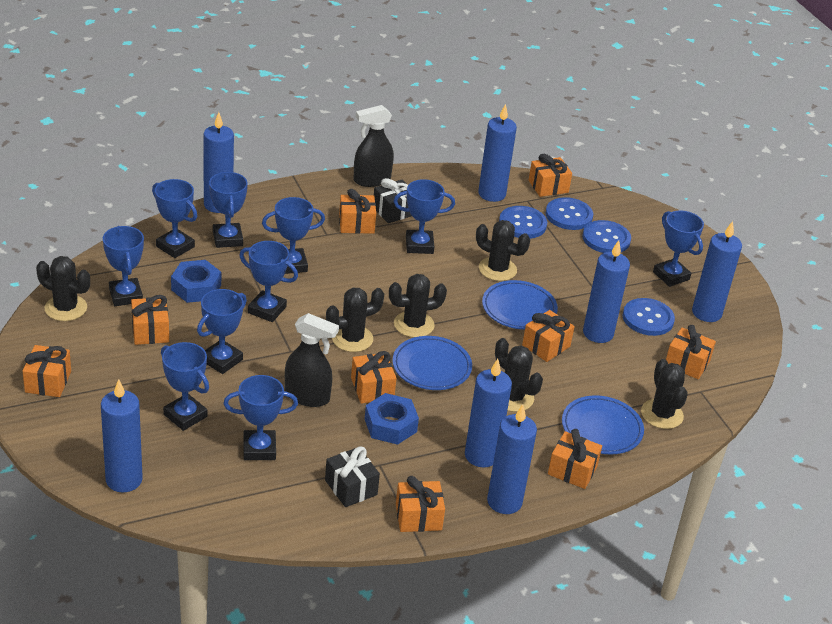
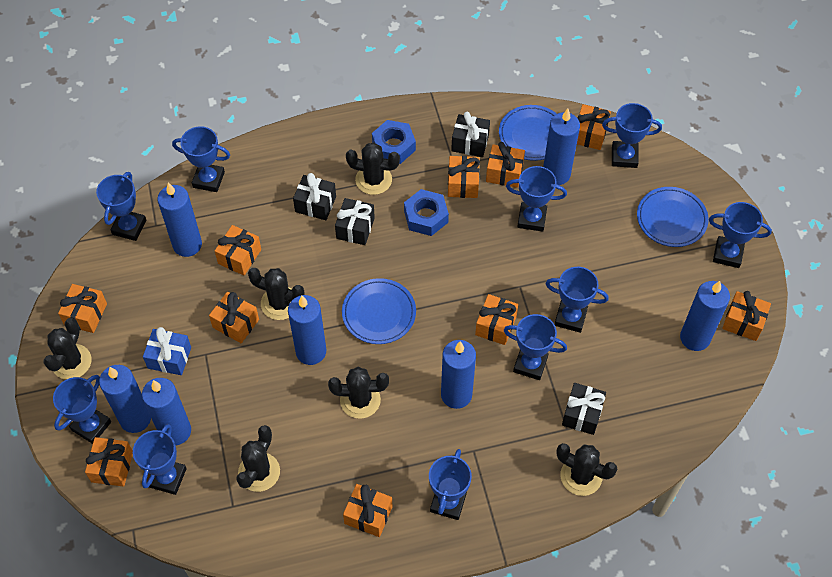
black gift: 2 -> 4
black spray bottle: 2 -> 0
blue button: 4 -> 0
blue gift: 0 -> 1
orange gift: 9 -> 10

